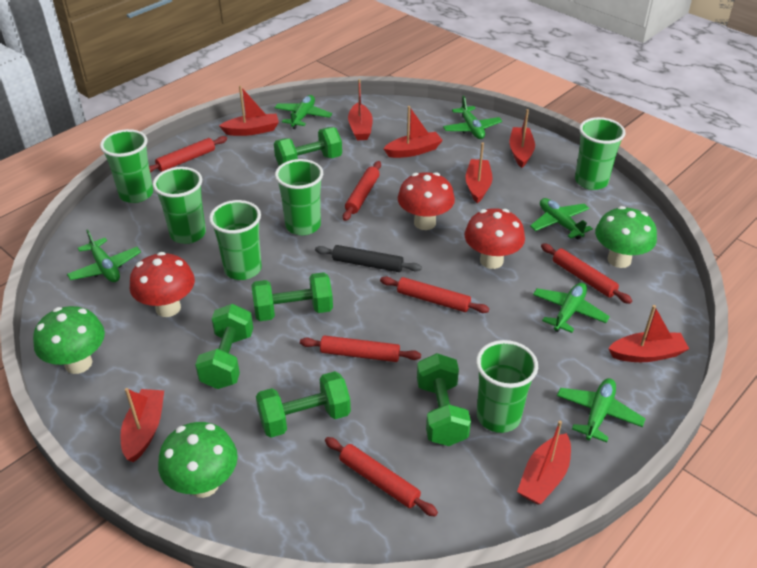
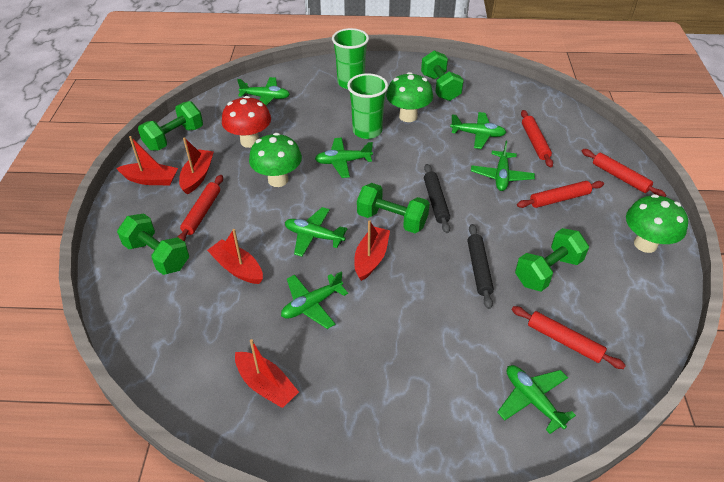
black rolling pin: 1 -> 2
green cup: 6 -> 2
green plane: 6 -> 7
red boat: 8 -> 5
red mushroom: 3 -> 1
red rolling pin: 6 -> 5

